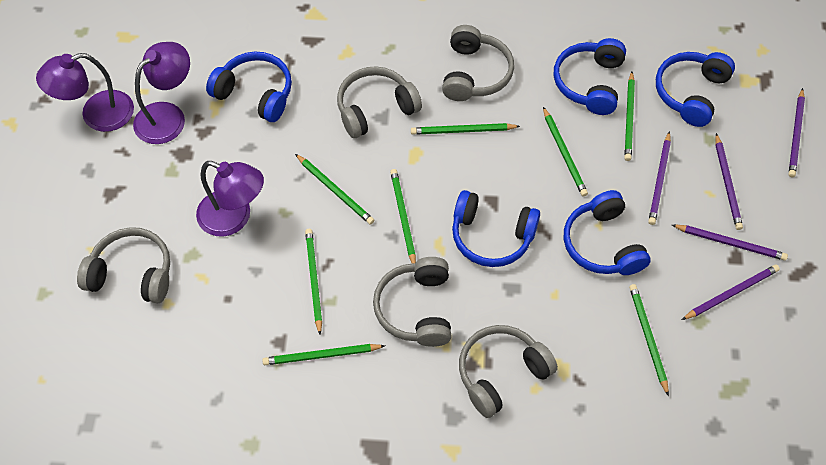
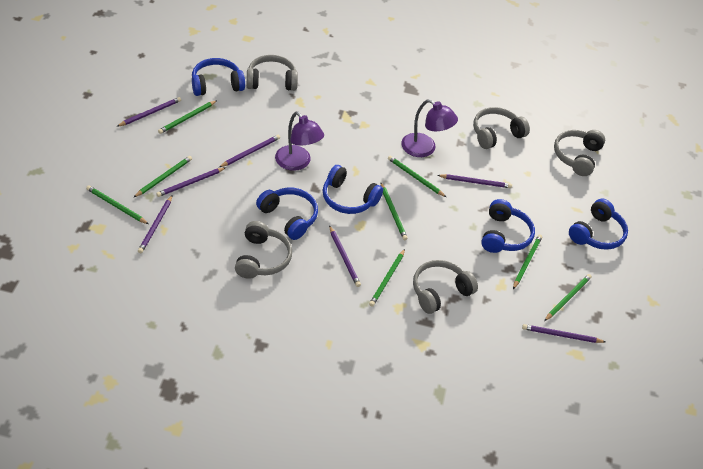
purple lamp: 3 -> 2
purple pencil: 5 -> 7

